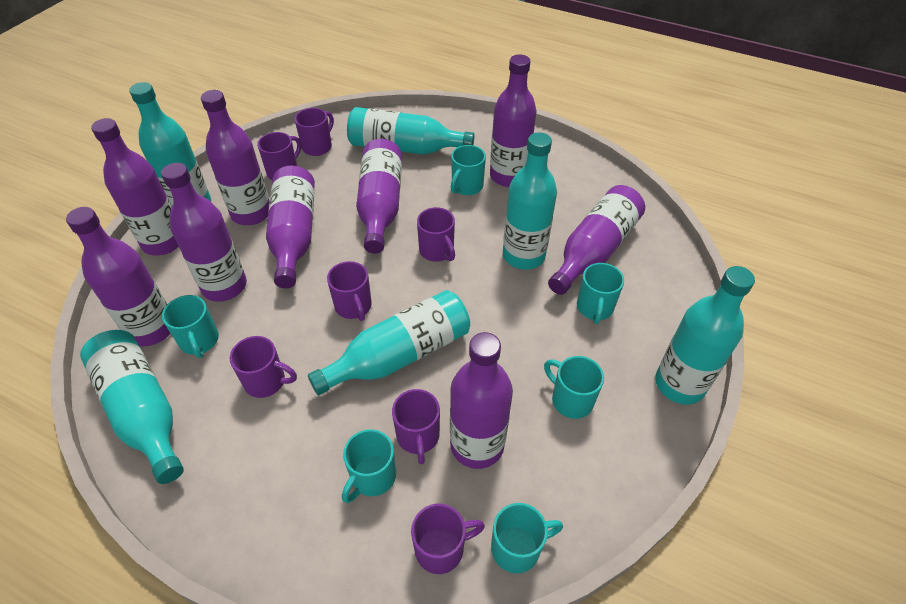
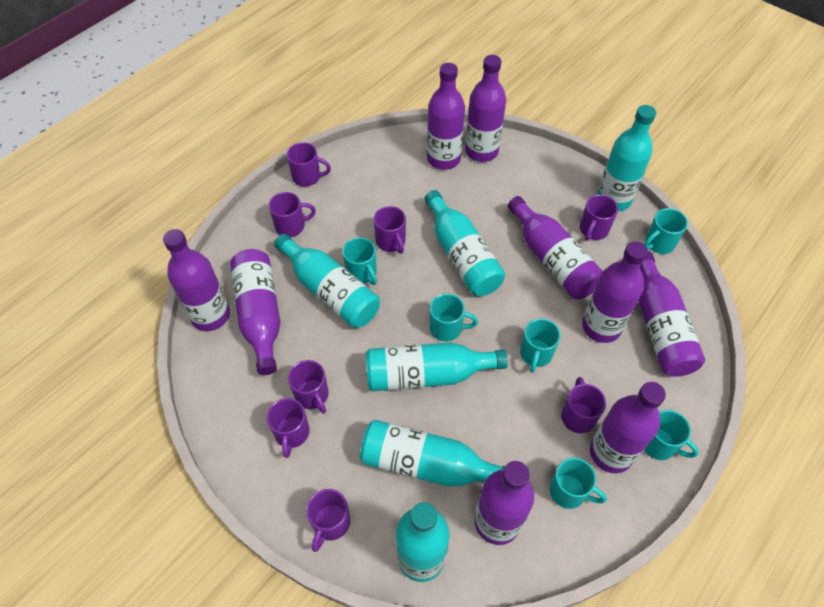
purple mug: 7 -> 8

